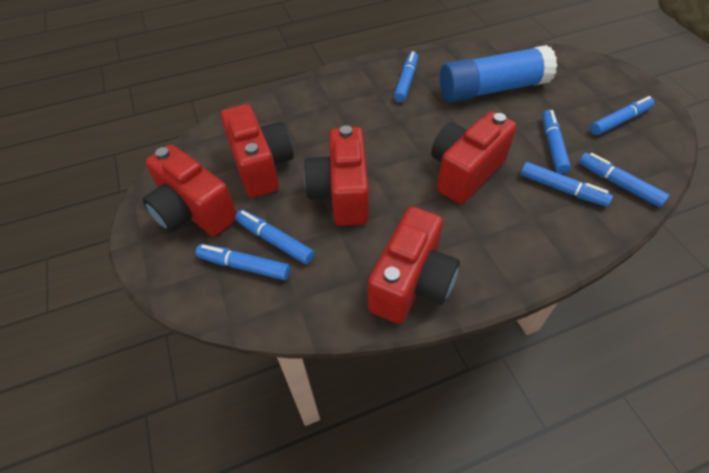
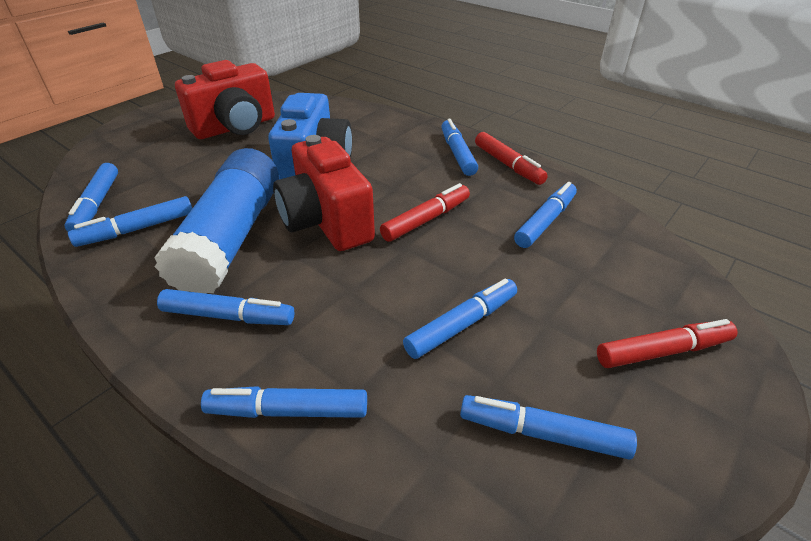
blue camera: 0 -> 1
blue marker: 7 -> 8
red camera: 5 -> 2
red marker: 0 -> 3

